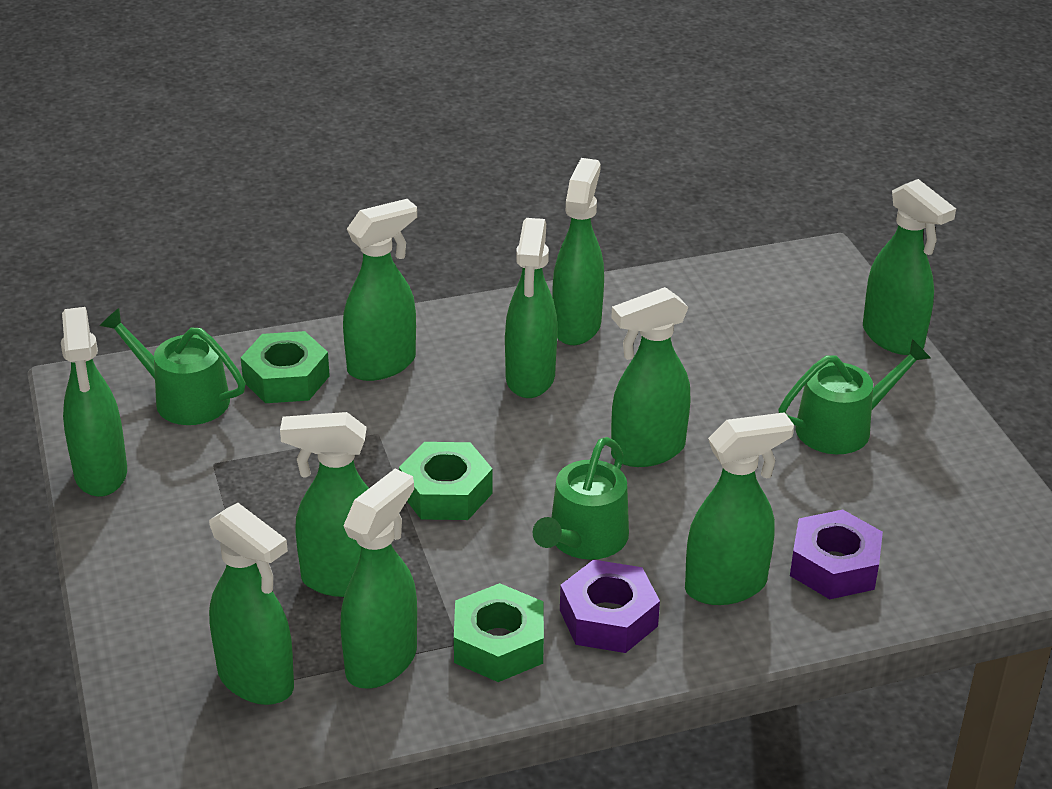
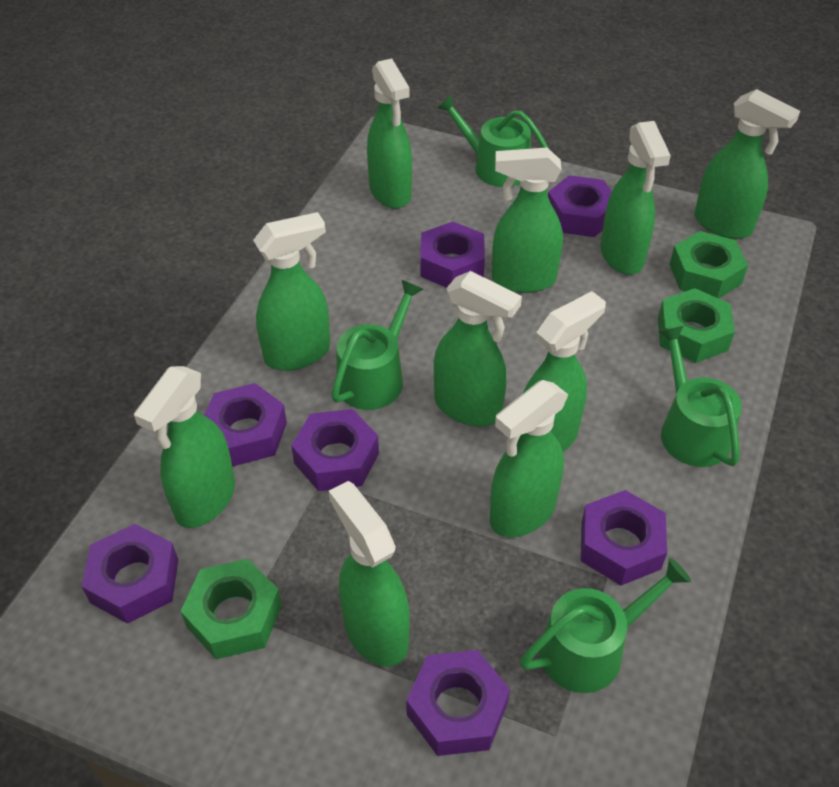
green watering can: 3 -> 4
purple nut: 2 -> 7

